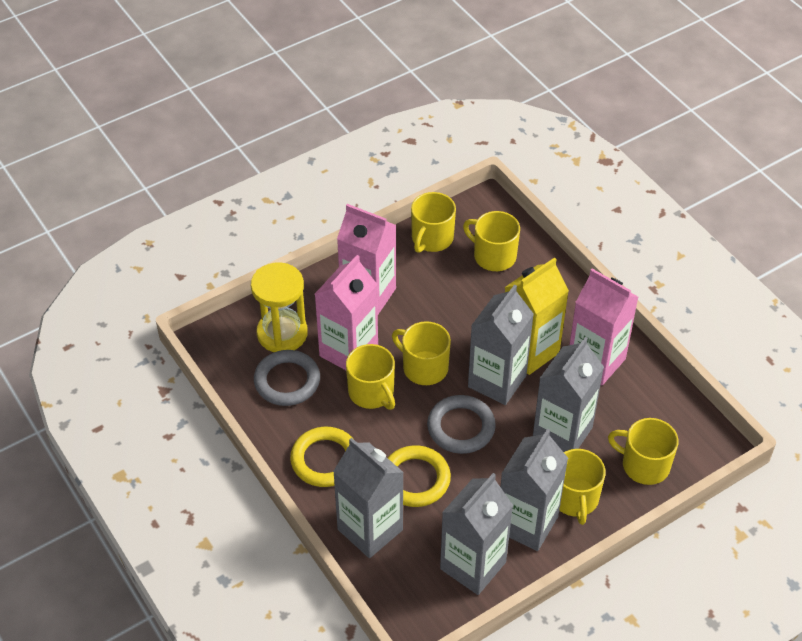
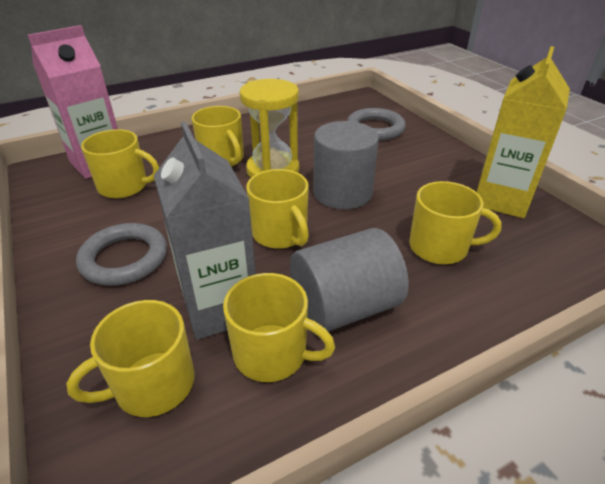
grey carton: 5 -> 1
grey cylinder: 0 -> 2
pink carton: 3 -> 1
yellow ring: 2 -> 0

